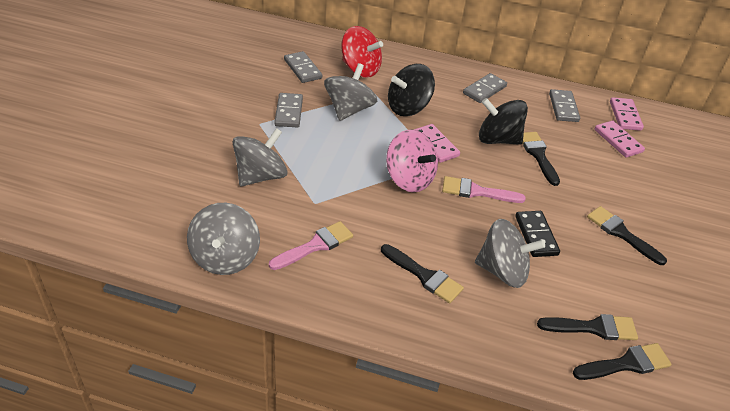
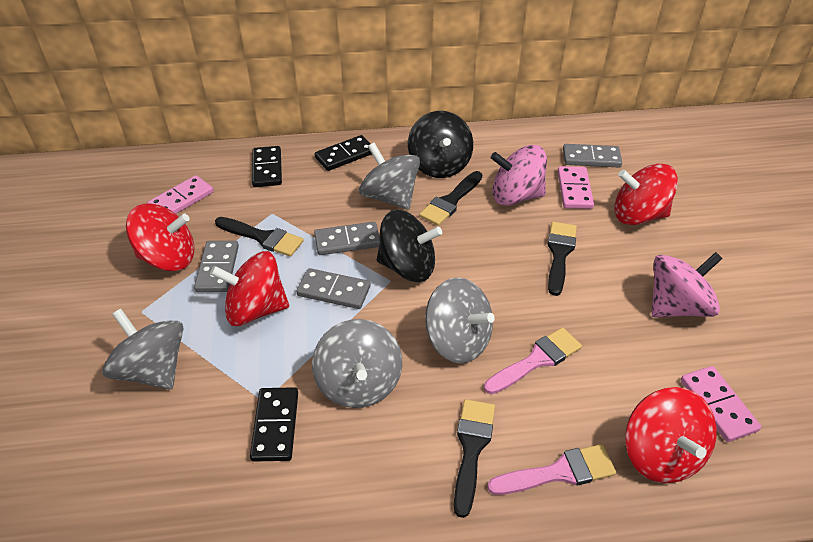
black brush: 5 -> 4
black domino: 1 -> 3
pink spinning top: 1 -> 2
red spinning top: 1 -> 4

